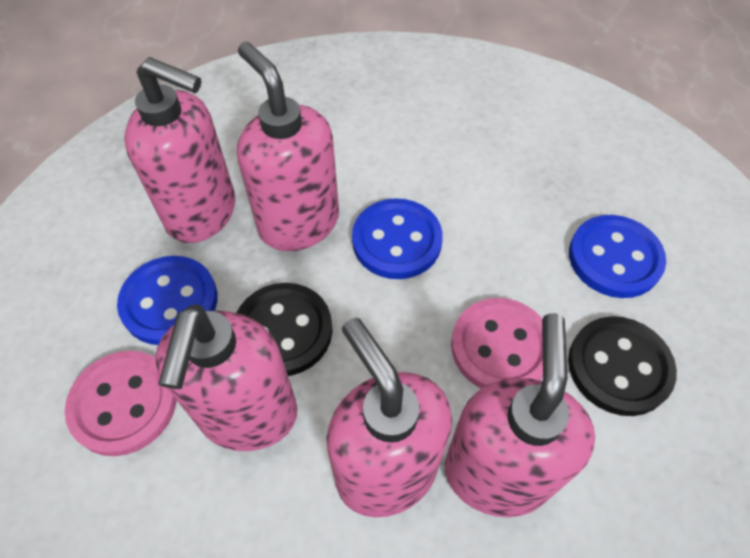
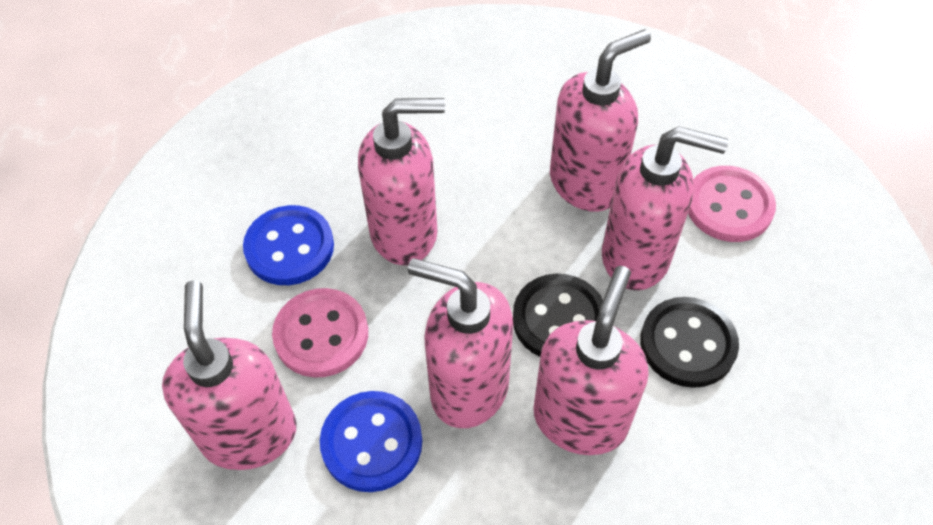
blue button: 3 -> 2
pink soap dispenser: 5 -> 6

